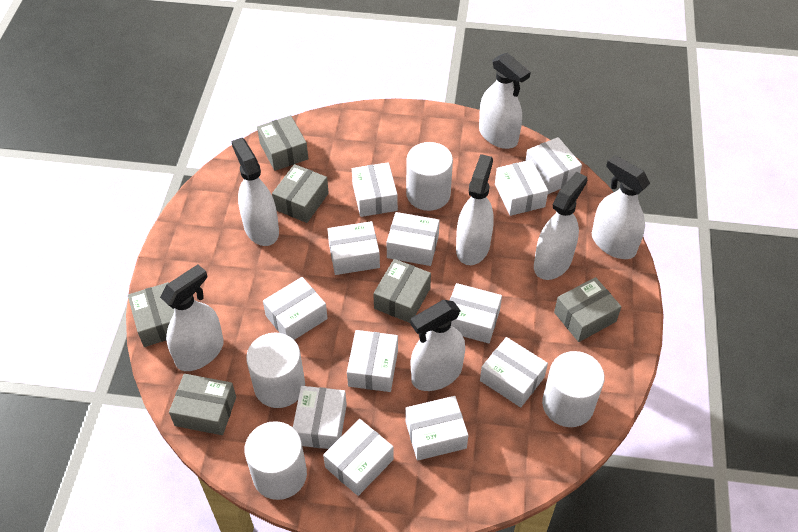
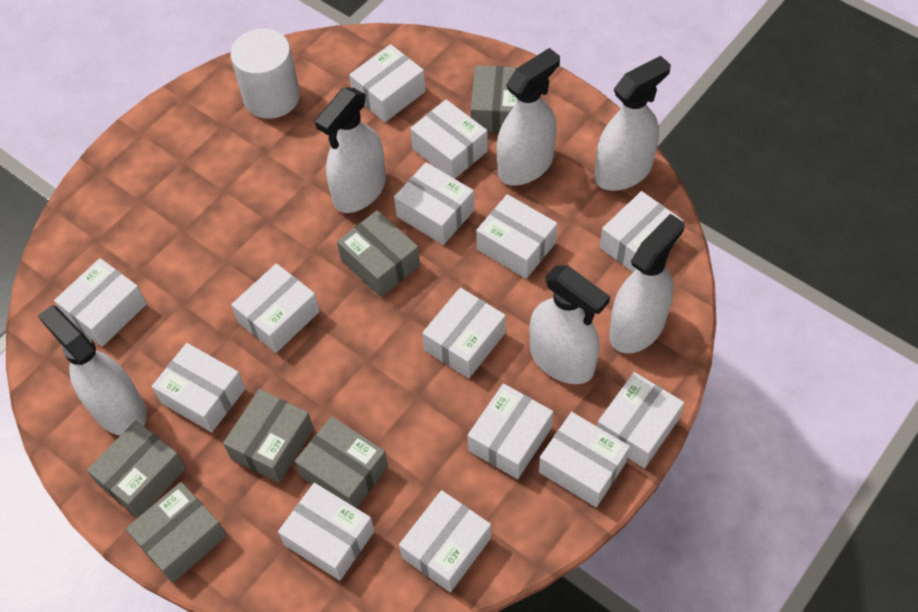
white box: 12 -> 14
white cylinder: 4 -> 1
white spray bottle: 7 -> 6

